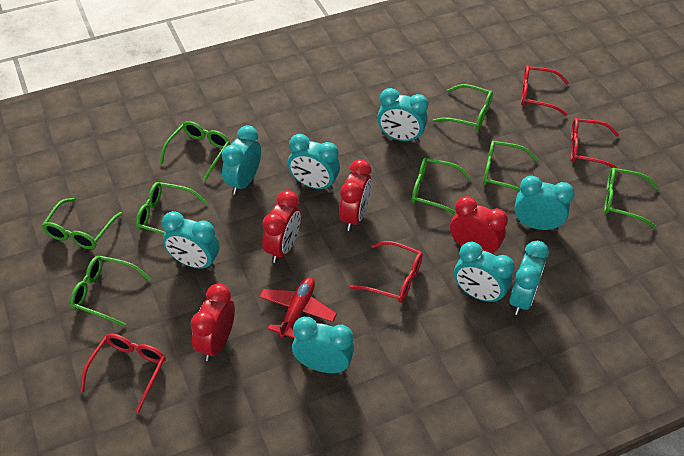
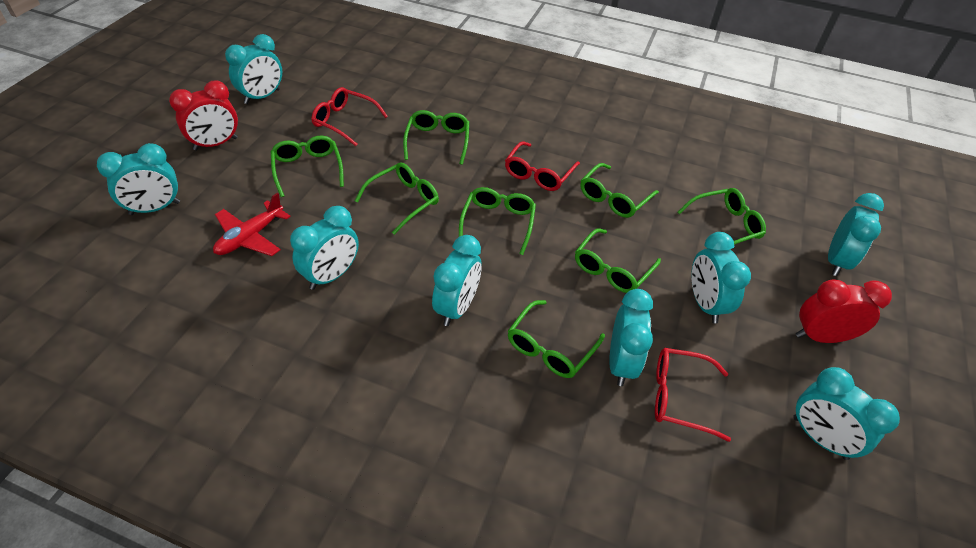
red clock: 4 -> 2
red glasses: 4 -> 3

